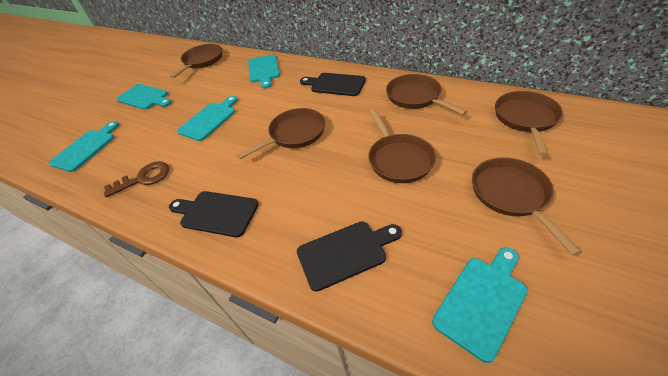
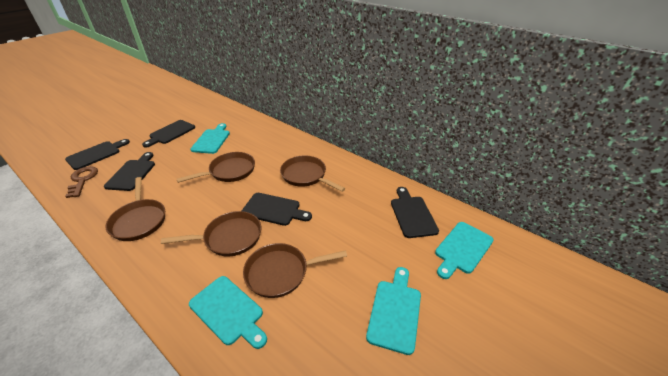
black cutting board: 3 -> 5
brown pan: 6 -> 5
turquoise cutting board: 5 -> 4

